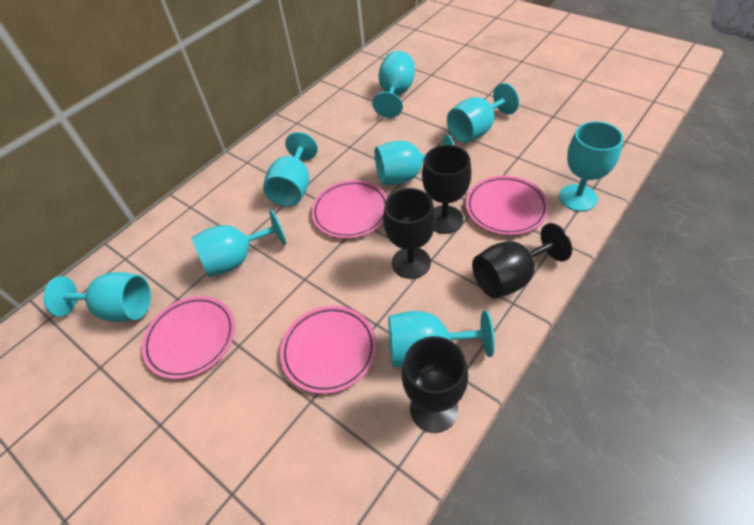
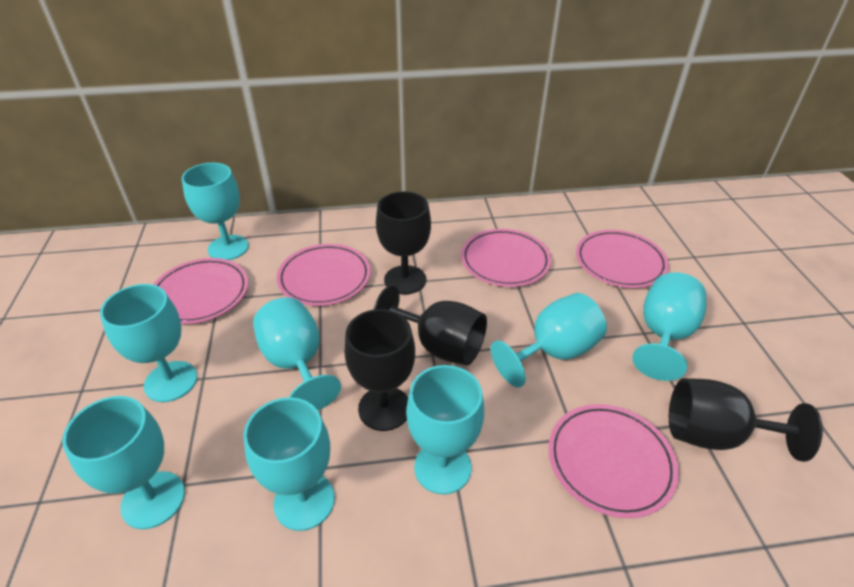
pink plate: 4 -> 5

